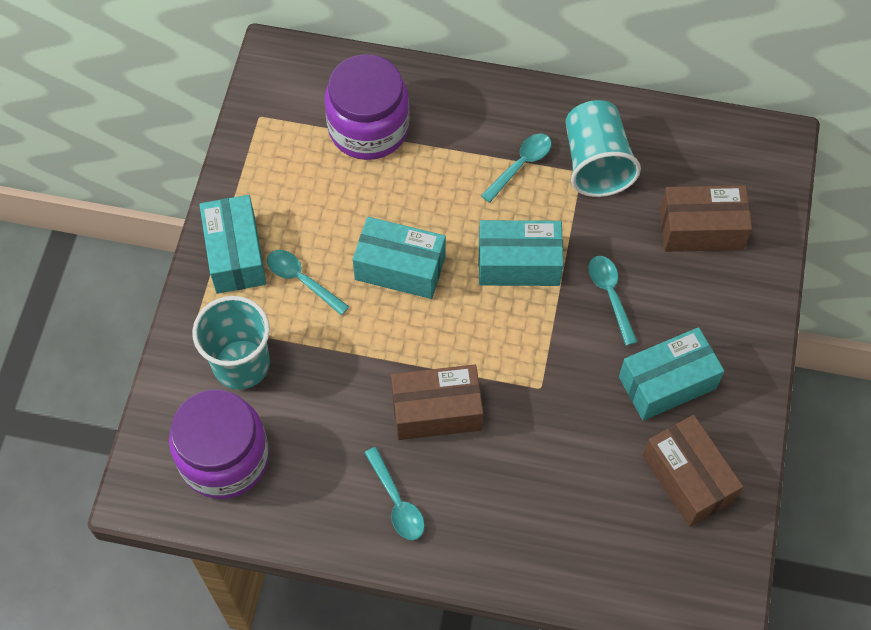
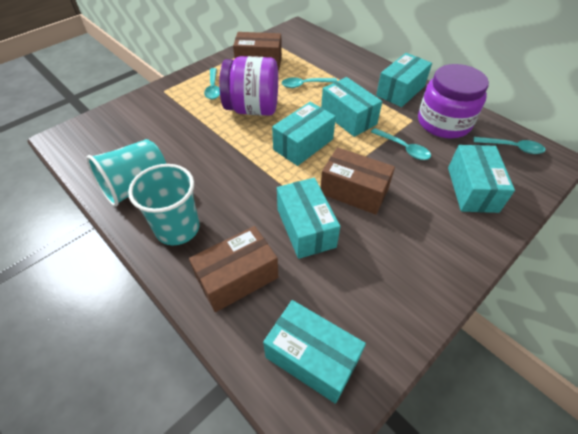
turquoise box: 4 -> 6

